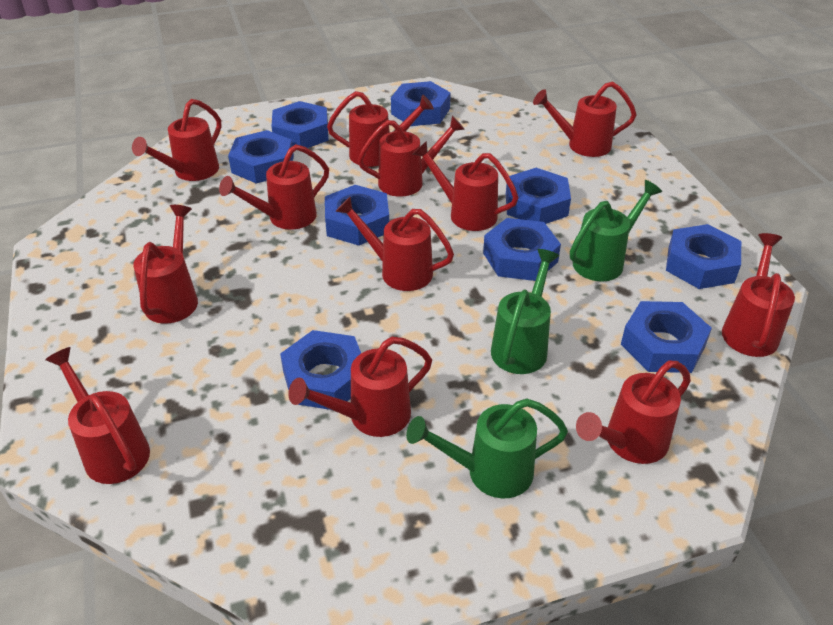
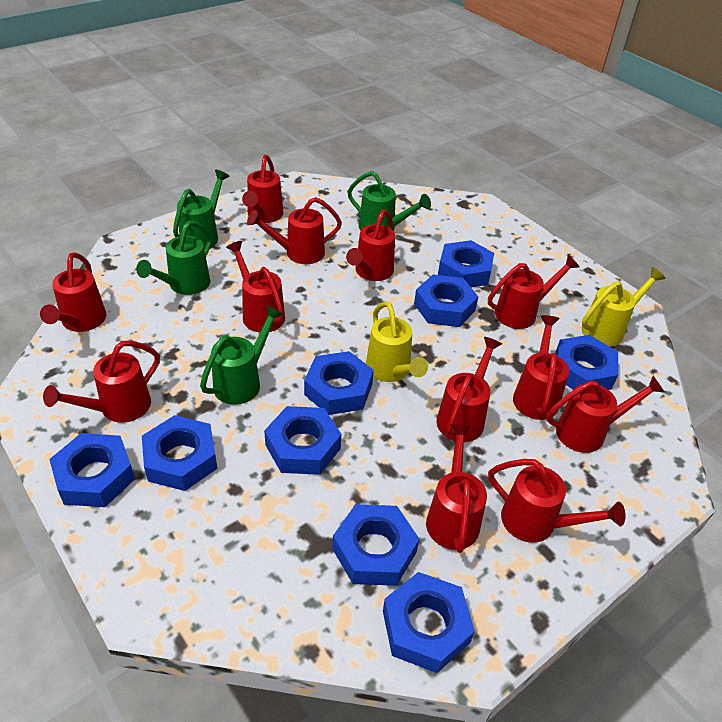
green watering can: 3 -> 4
yellow watering can: 0 -> 2

